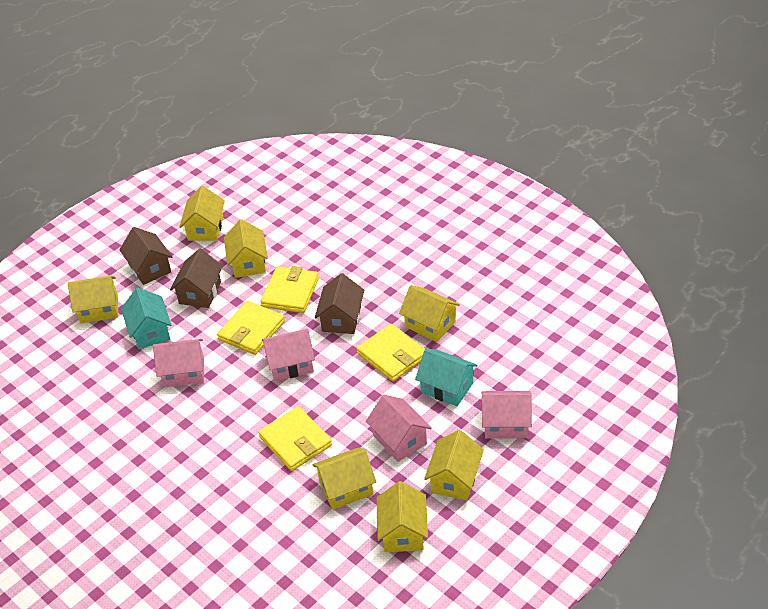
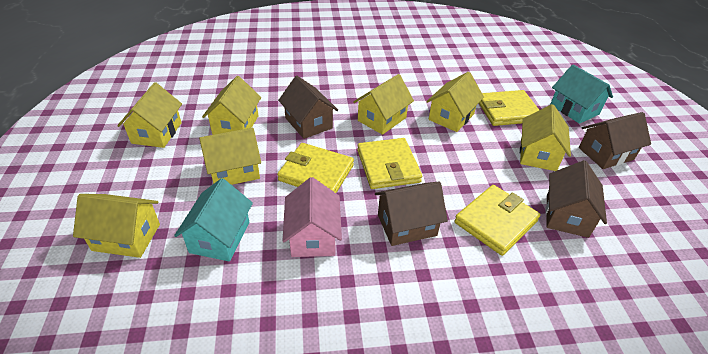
brown house: 3 -> 4
pink house: 4 -> 1

